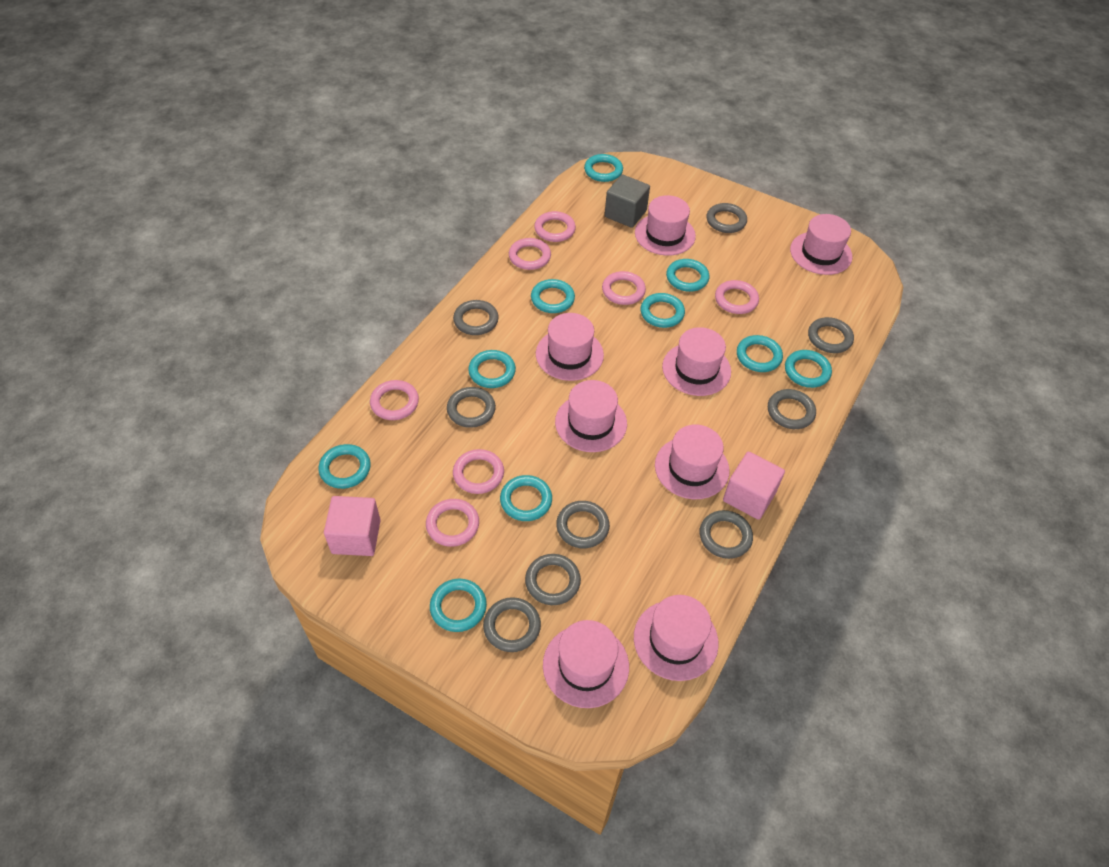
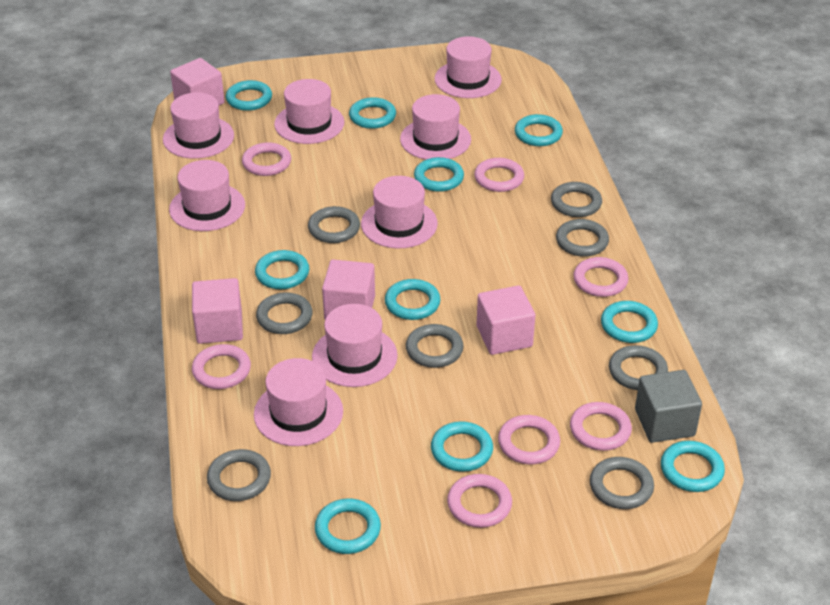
grey ring: 9 -> 8
pink cube: 2 -> 4

